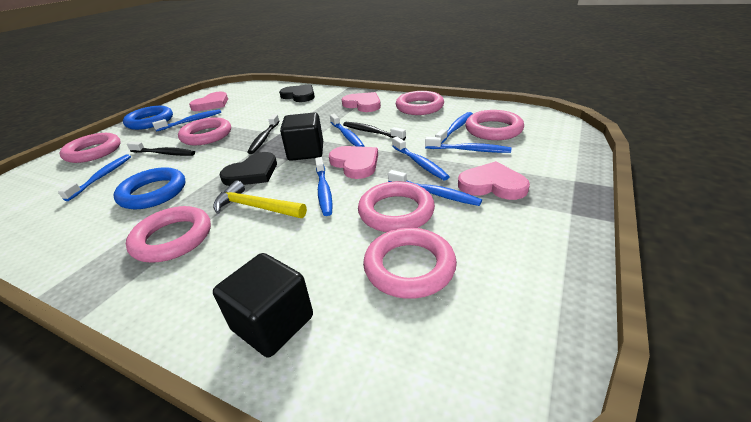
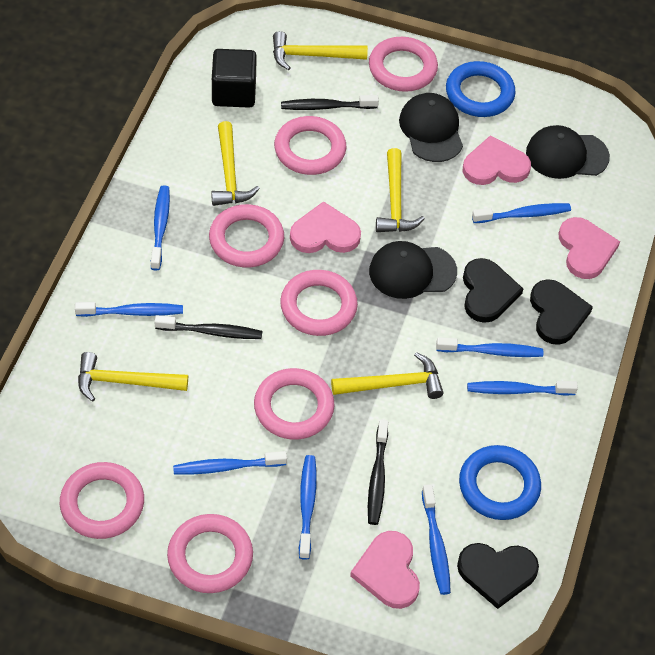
black cap: 0 -> 3
black cube: 2 -> 1
black heart: 2 -> 3
yellow hammer: 1 -> 5

